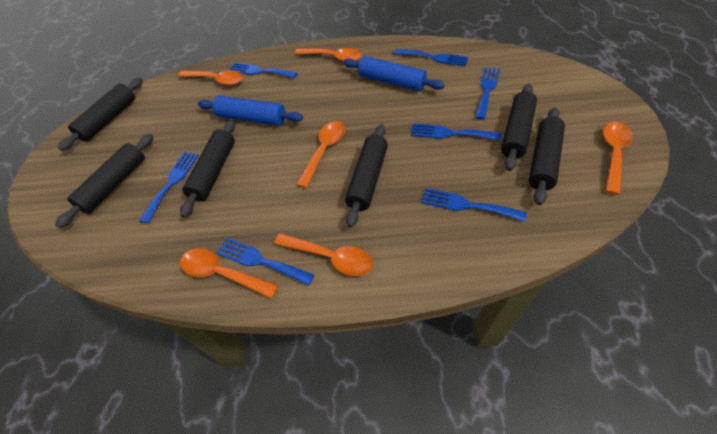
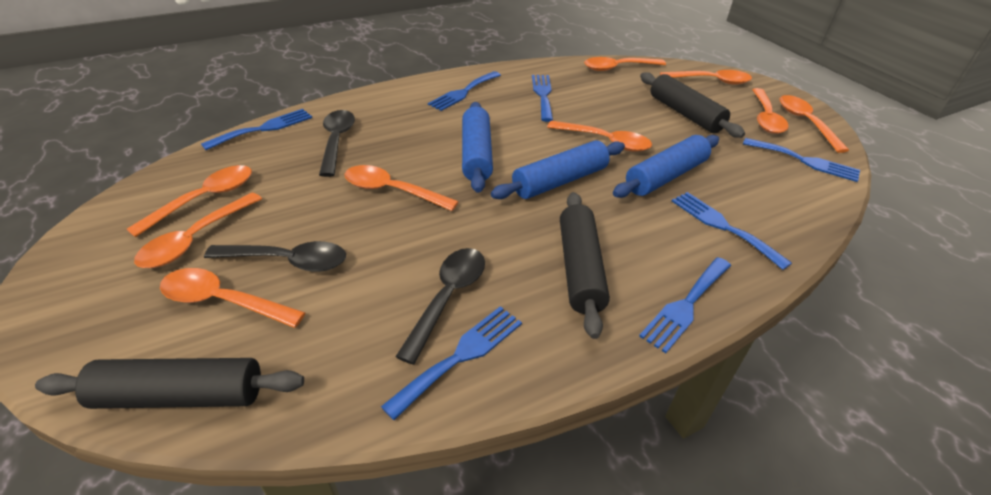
black rolling pin: 6 -> 3
black spoon: 0 -> 3
blue rolling pin: 2 -> 3
orange spoon: 6 -> 9

